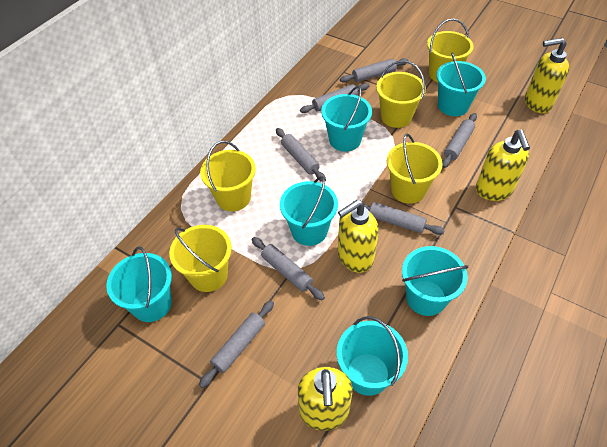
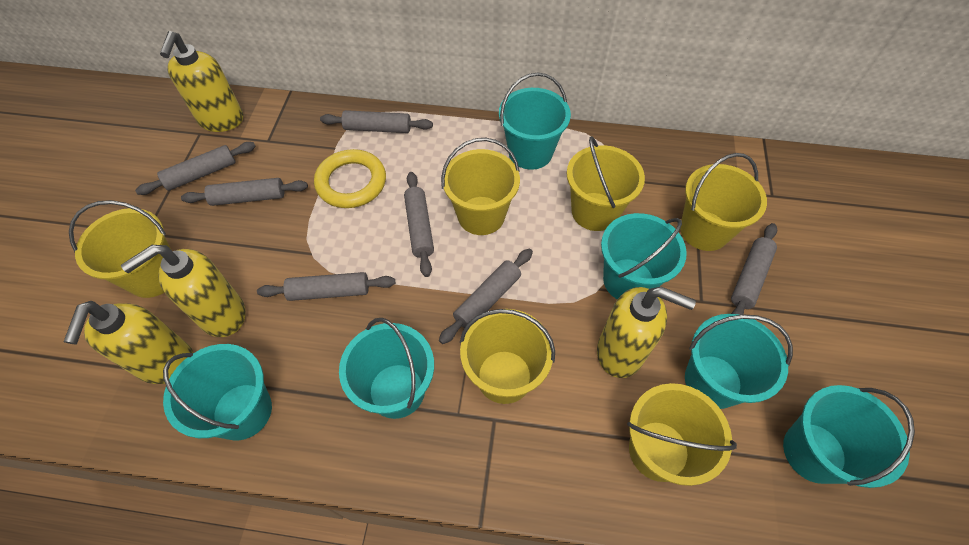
yellow bucket: 5 -> 6
yellow ring: 0 -> 1

